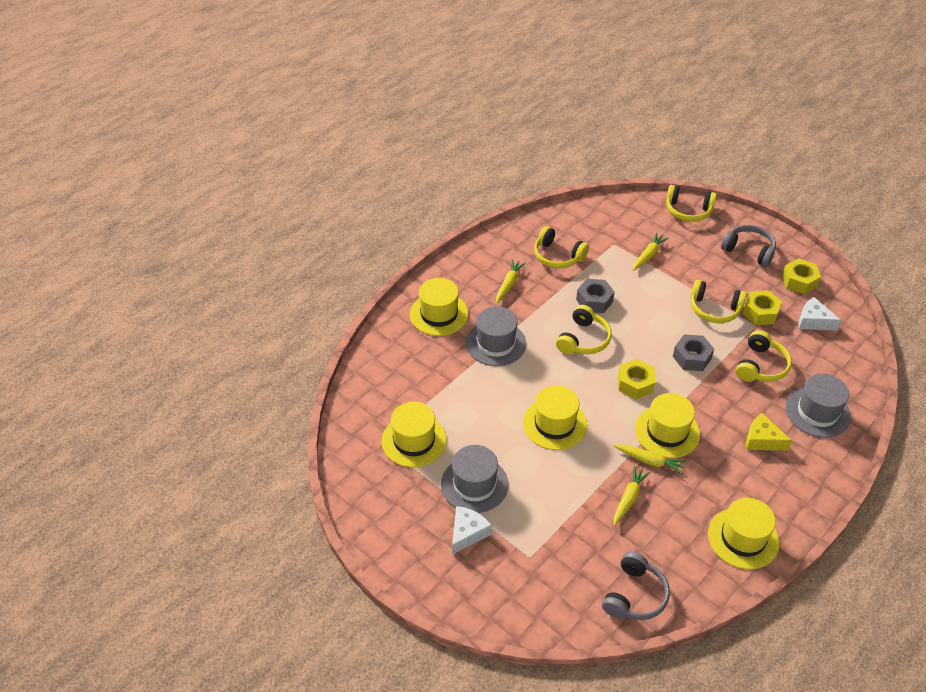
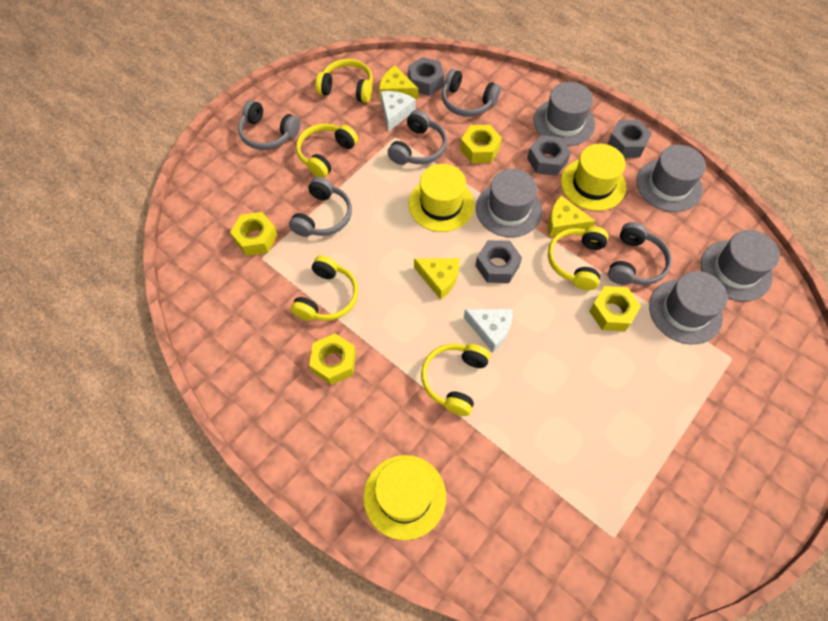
grey hat: 3 -> 5
grey headphones: 2 -> 5
grey nut: 2 -> 4
yellow carrot: 4 -> 0
yellow cheese: 1 -> 3
yellow hat: 5 -> 3
yellow nut: 3 -> 4

